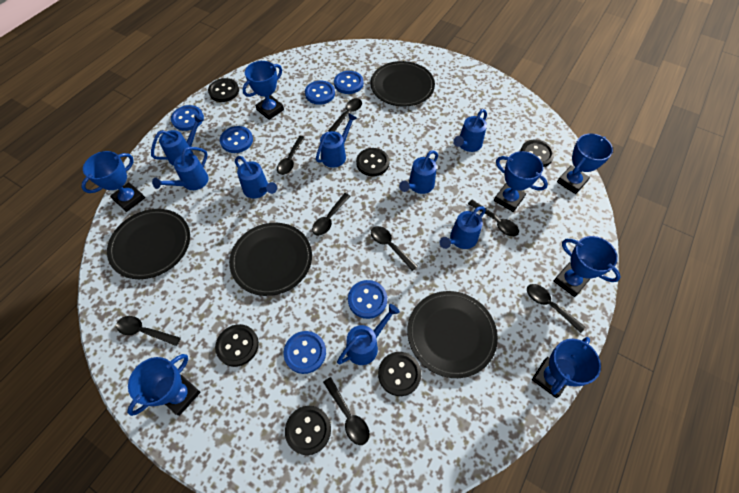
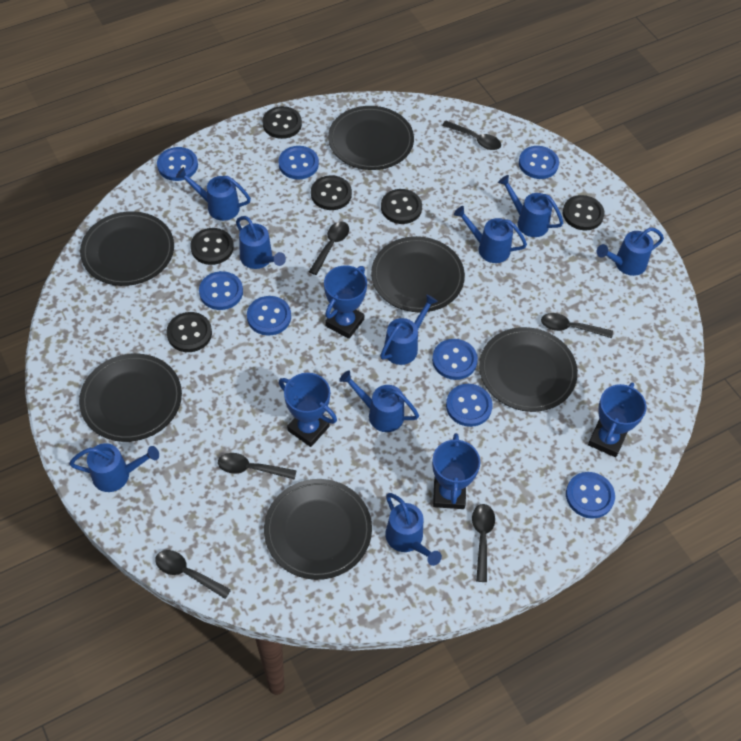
black plate: 4 -> 6
black spoon: 8 -> 6
blue button: 6 -> 8
blue trophy: 7 -> 4
blue watering can: 8 -> 9

